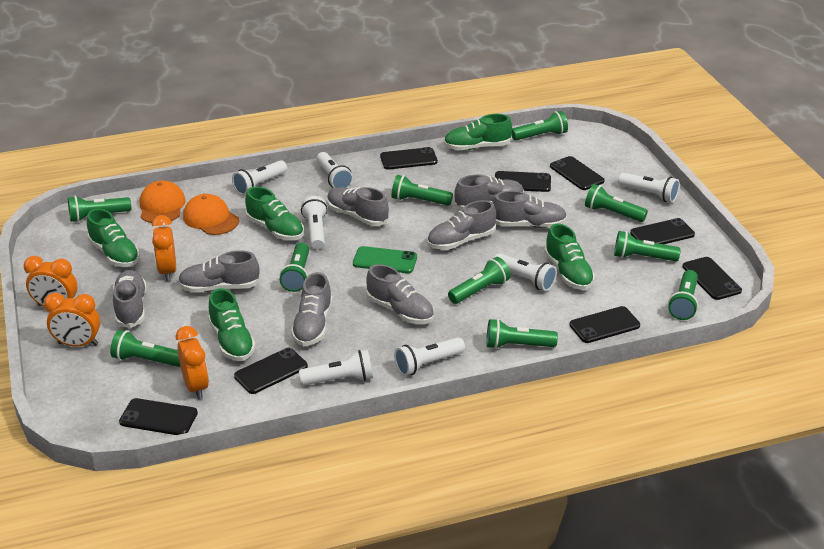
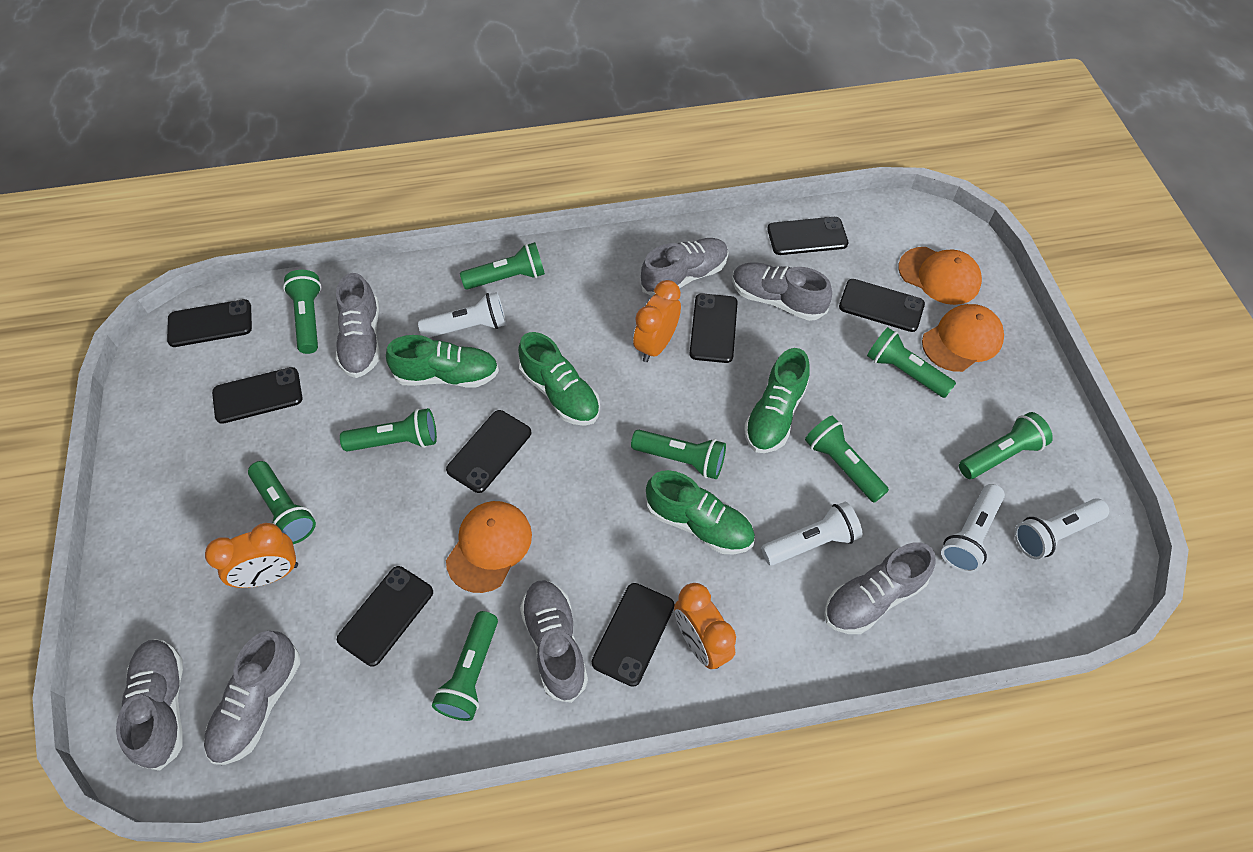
green flashlight: 10 -> 9
green phone: 1 -> 0
green shoe: 5 -> 4
grey shoe: 8 -> 7
orange cap: 2 -> 3
orange clock: 4 -> 3
white flashlight: 7 -> 4

